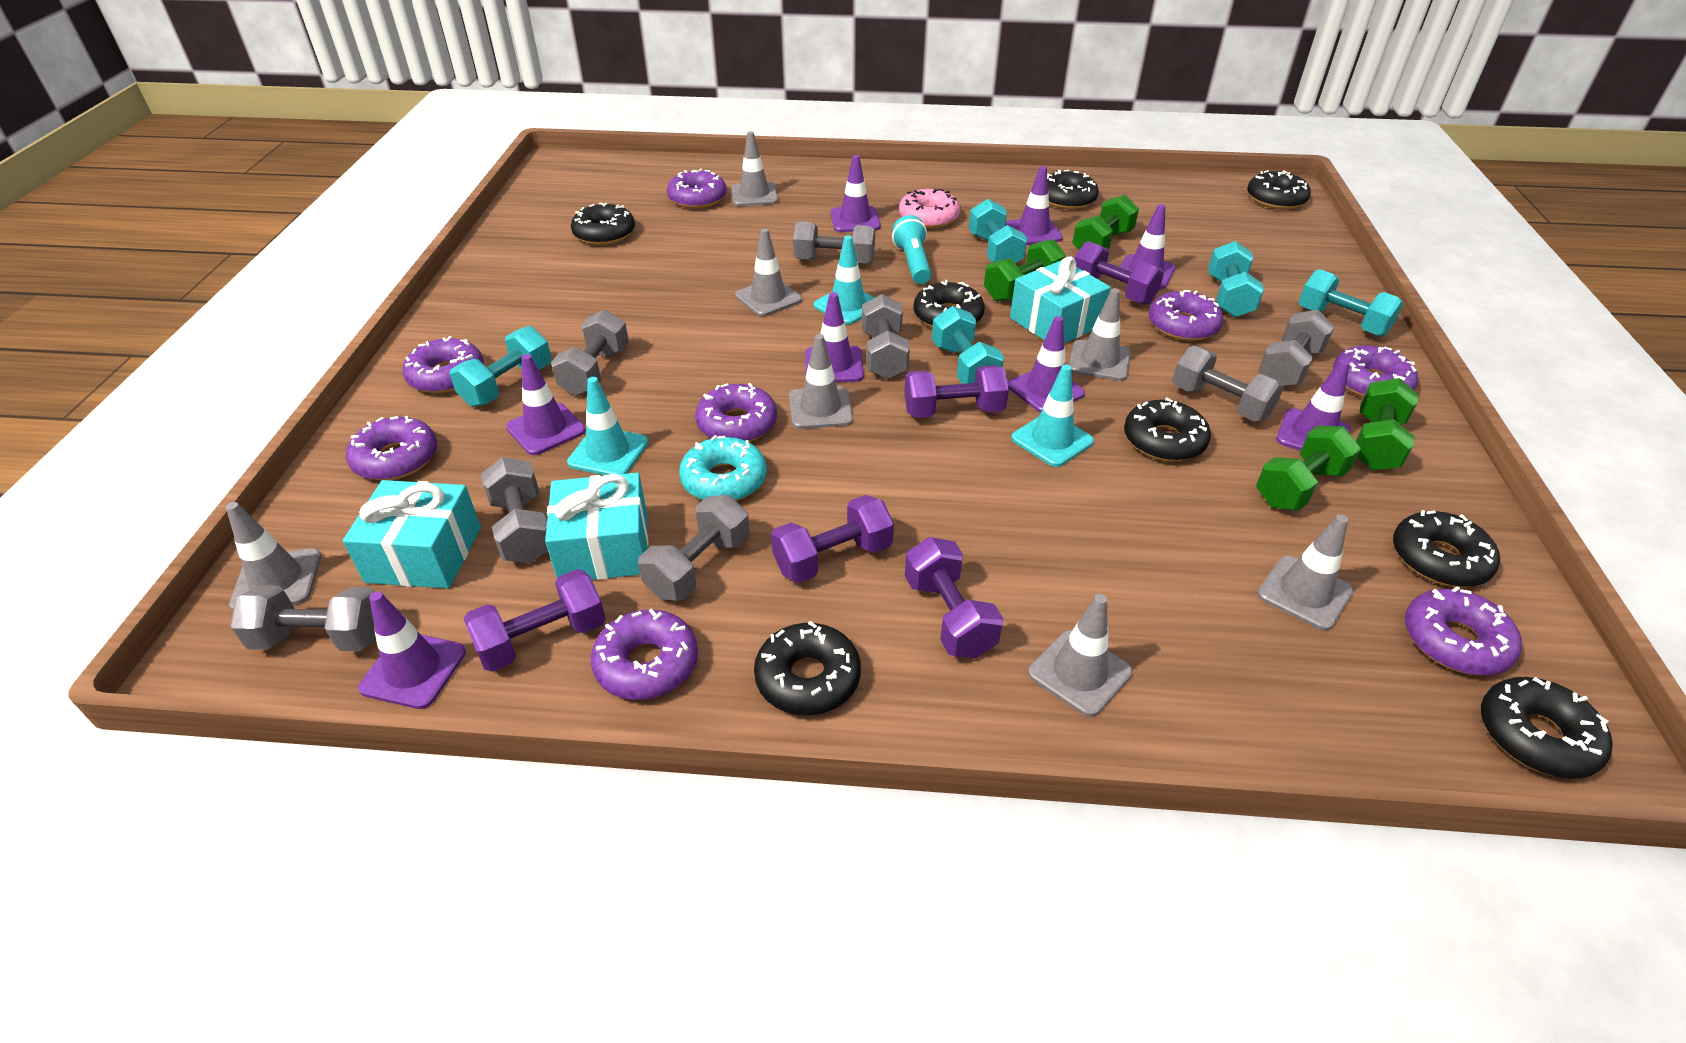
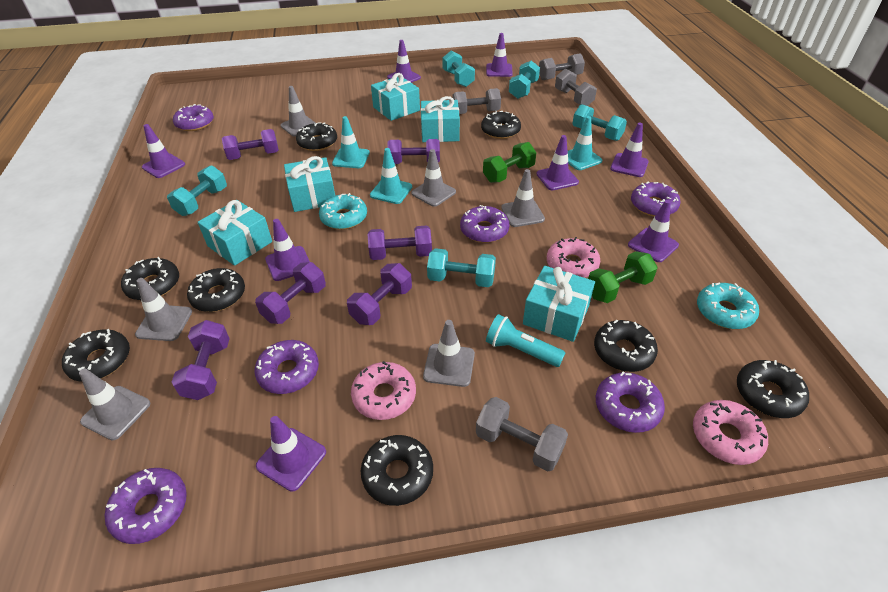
green dumbbell: 4 -> 2
grey dumbbell: 8 -> 4
grey traffic cone: 7 -> 6
pink donut: 1 -> 3
purple donut: 8 -> 6
purple dumbbell: 5 -> 6
turquoise donut: 1 -> 2
turquoise gift: 3 -> 5

